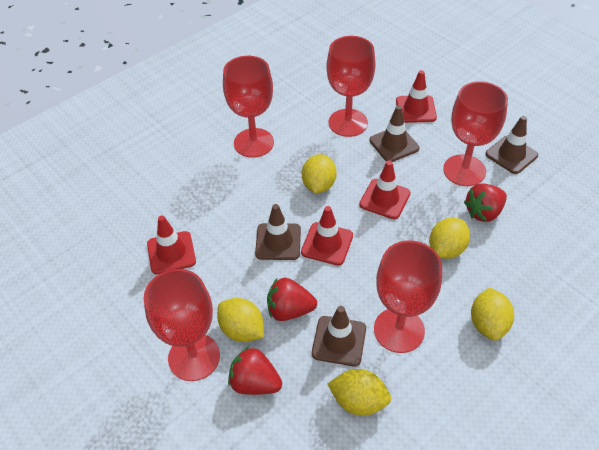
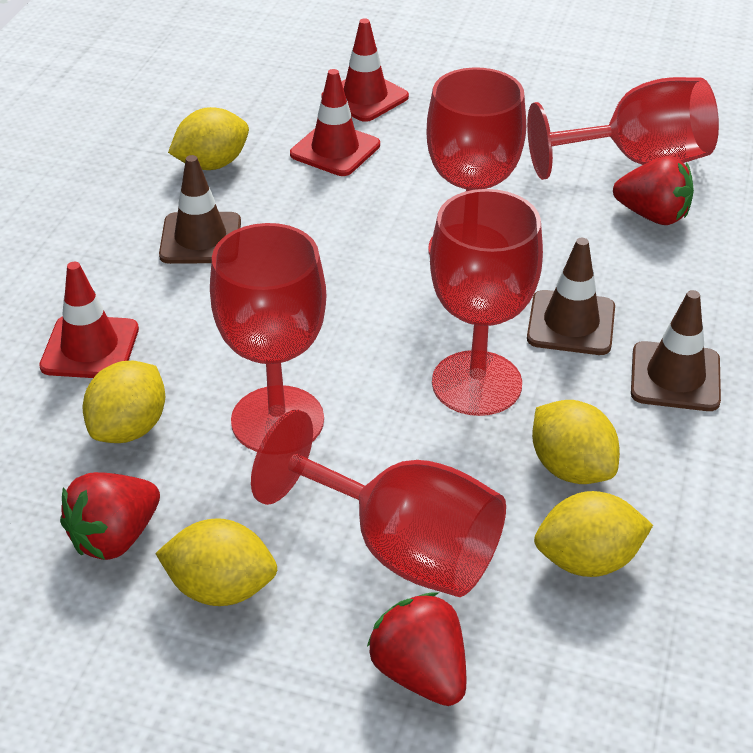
brown traffic cone: 4 -> 3
red traffic cone: 4 -> 3

